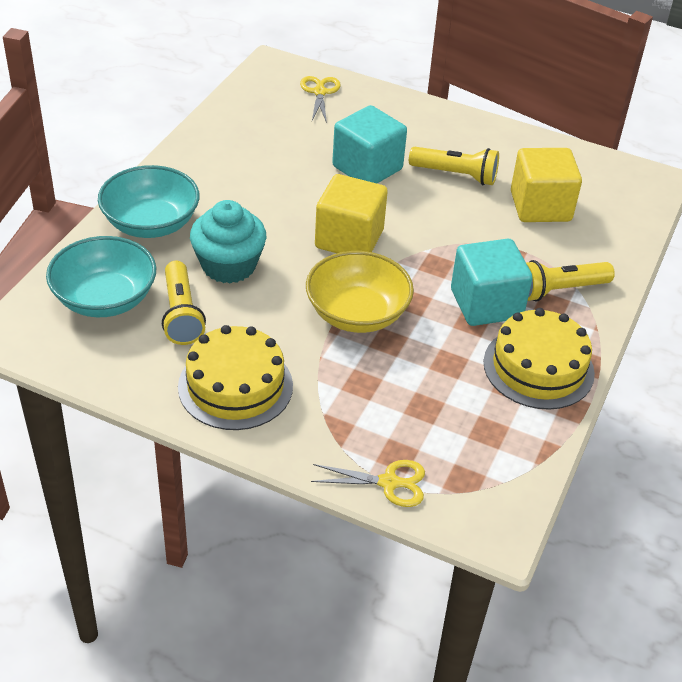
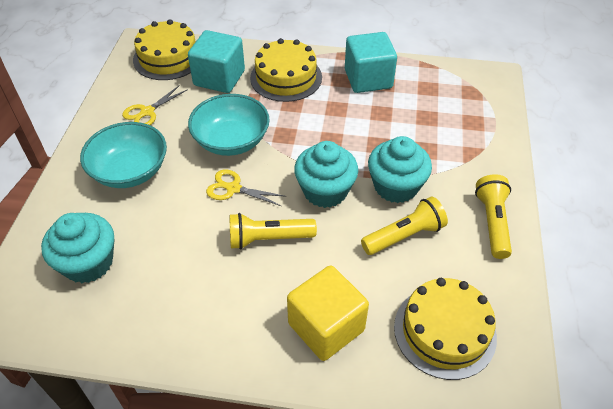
turquoise cupcake: 1 -> 3
yellow bowl: 1 -> 0
yellow cake: 2 -> 3
yellow cube: 2 -> 1

